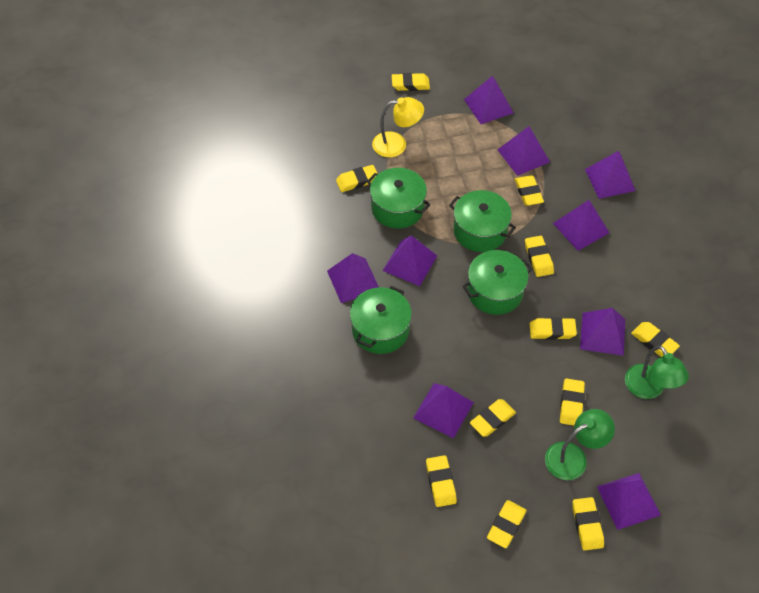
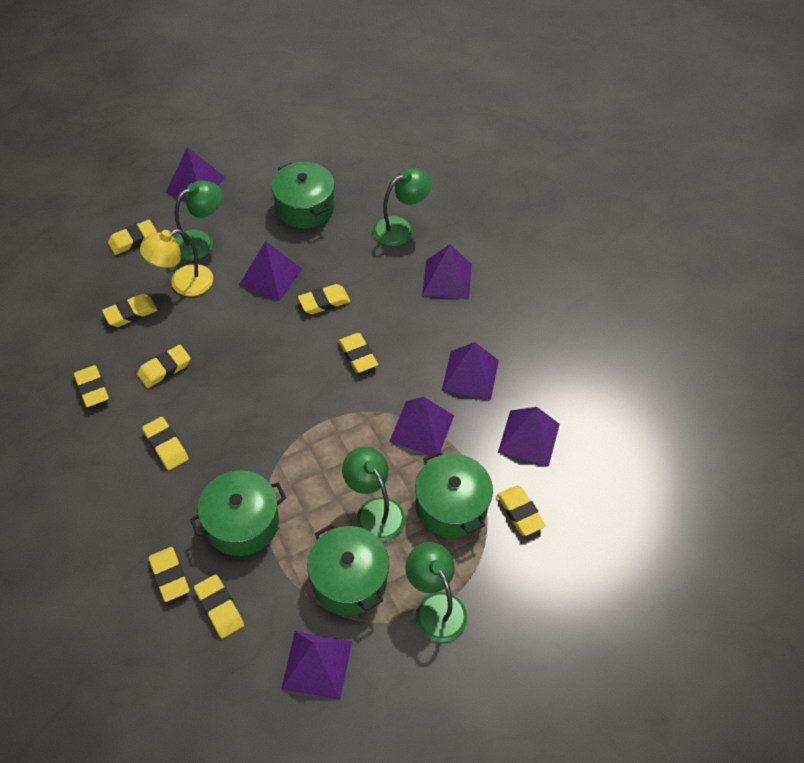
green lamp: 2 -> 4
purple pyramid: 9 -> 7
yellow eraser: 11 -> 10

